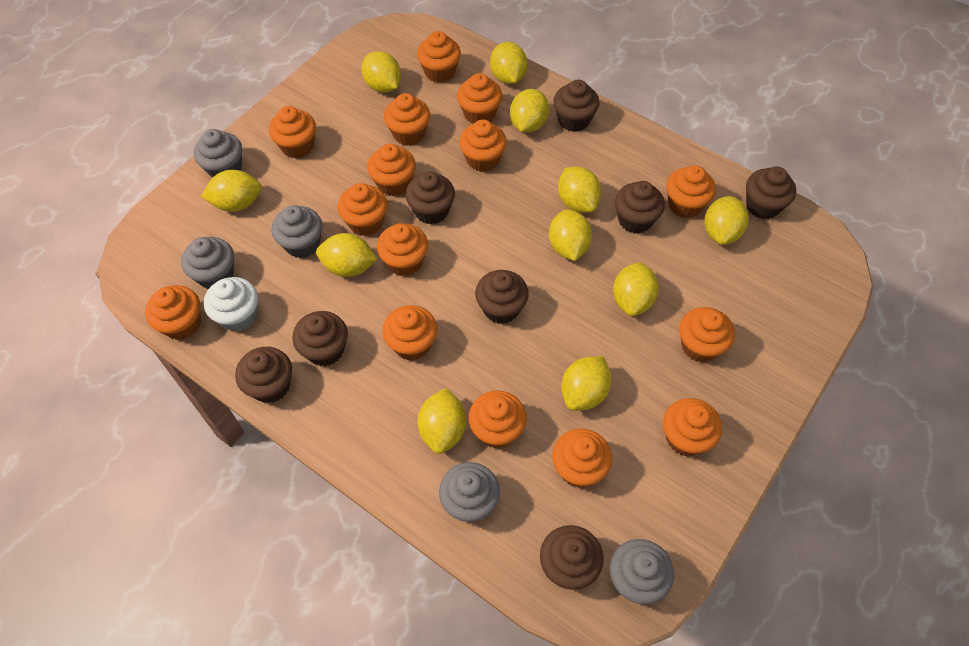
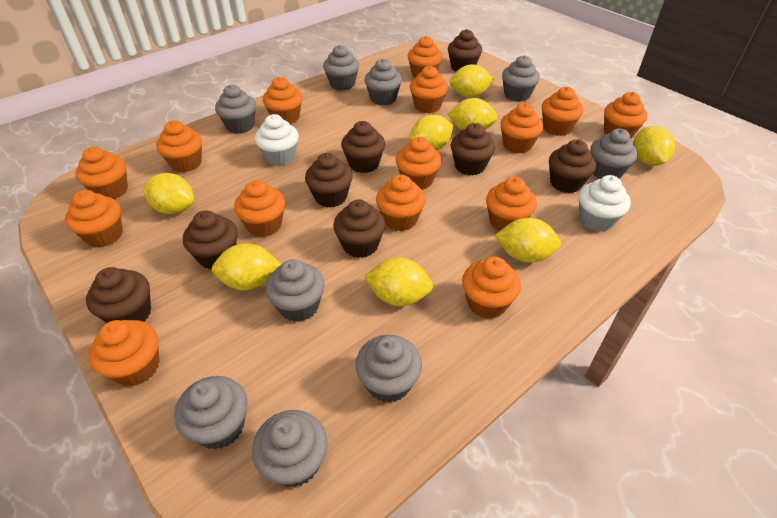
grey cupcake: 5 -> 9
white cupcake: 1 -> 2
yellow lemon: 11 -> 8

